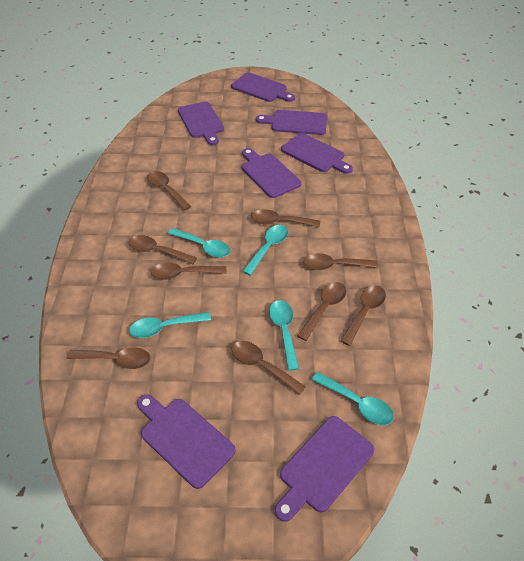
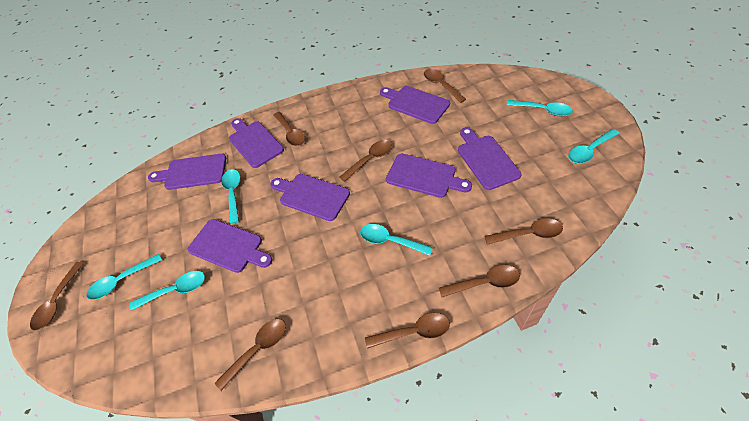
brown spoon: 9 -> 8
turquoise spoon: 5 -> 6

